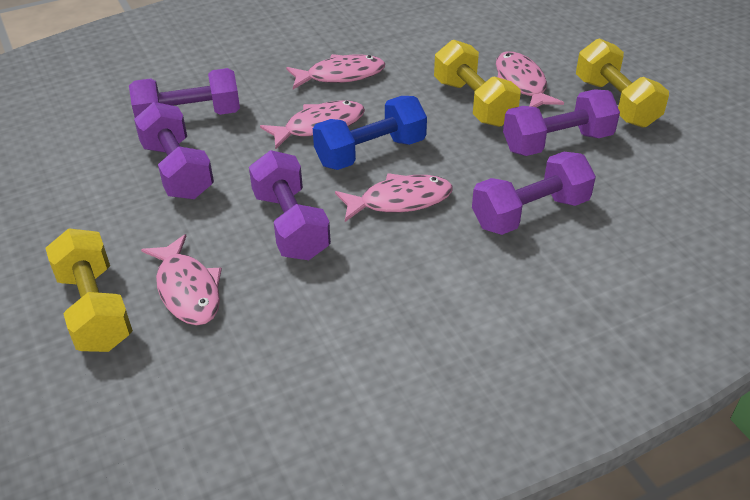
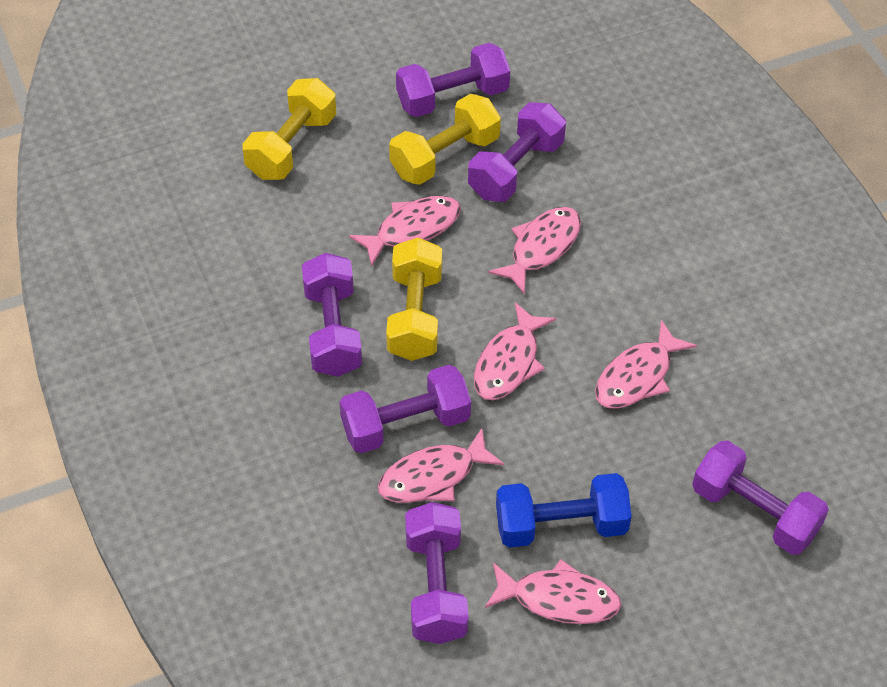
pink fish: 5 -> 6
purple dumbbell: 5 -> 6

